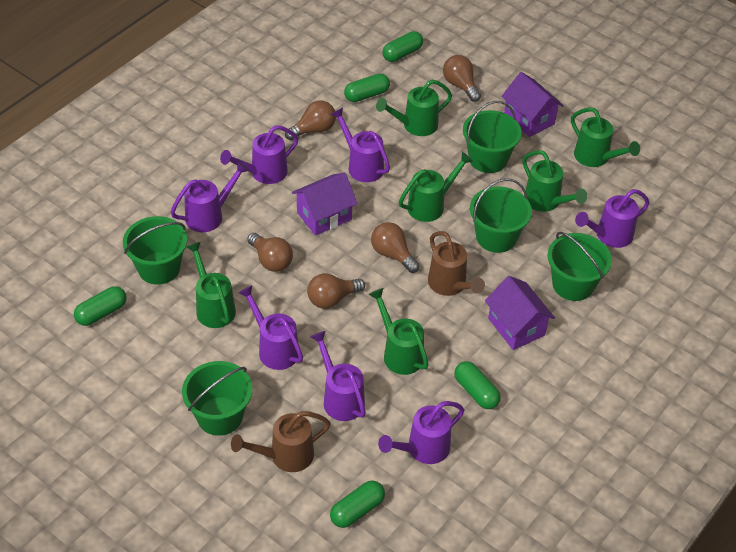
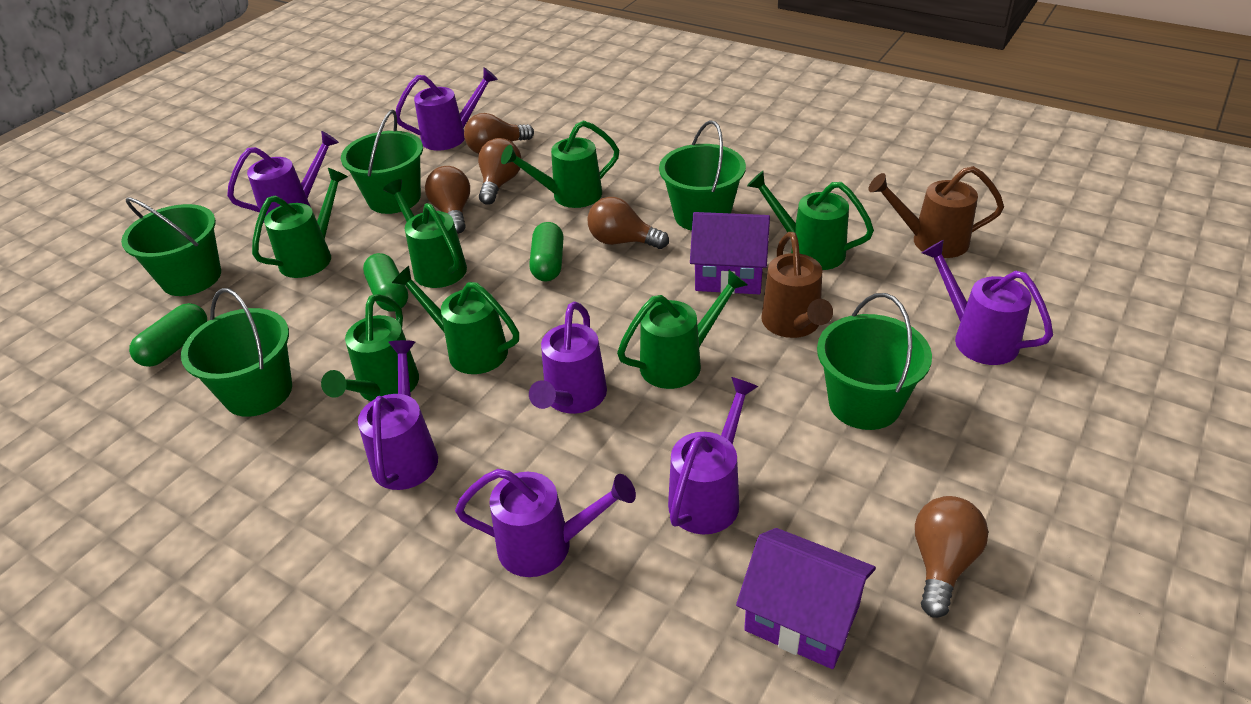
green capsule: 5 -> 3
green watering can: 6 -> 7
purple house: 3 -> 2

